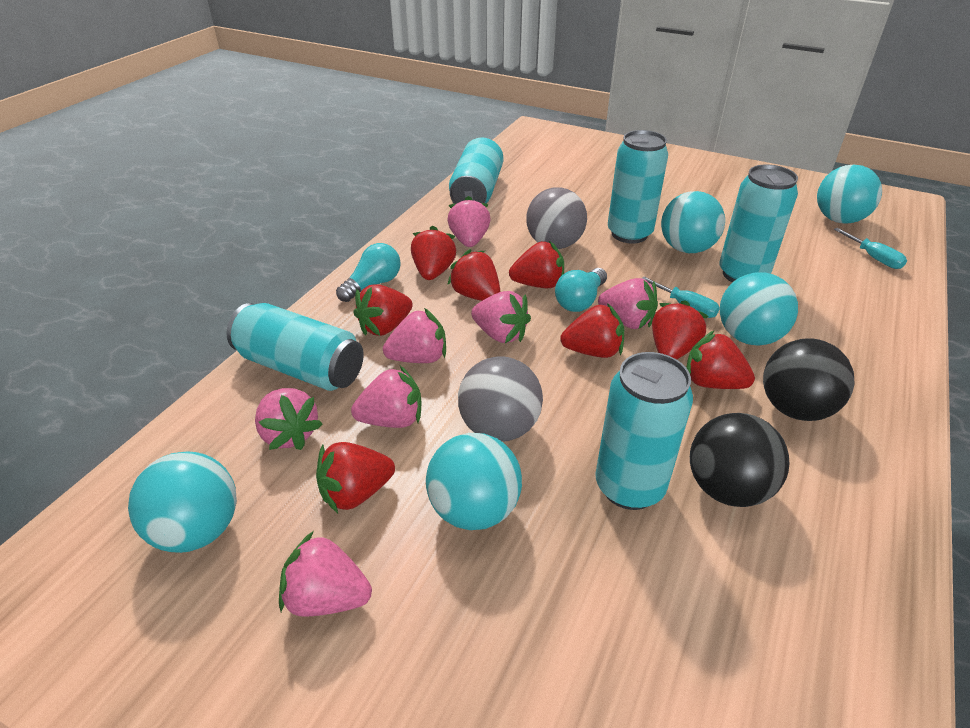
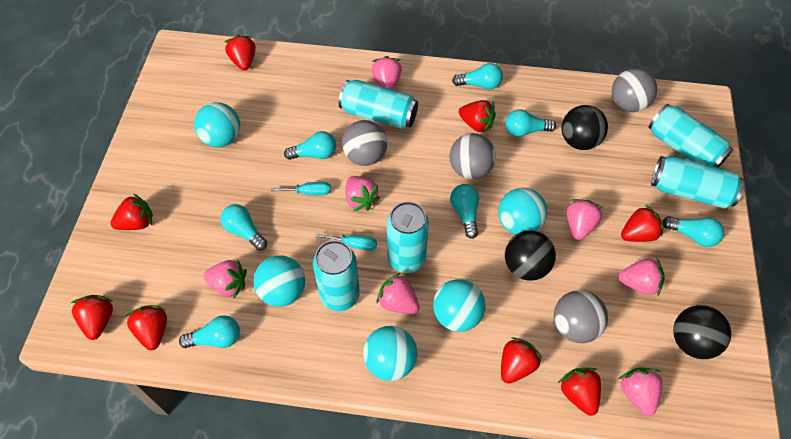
black ball: 2 -> 3
grey ball: 2 -> 4
turquoise light bulb: 2 -> 7

